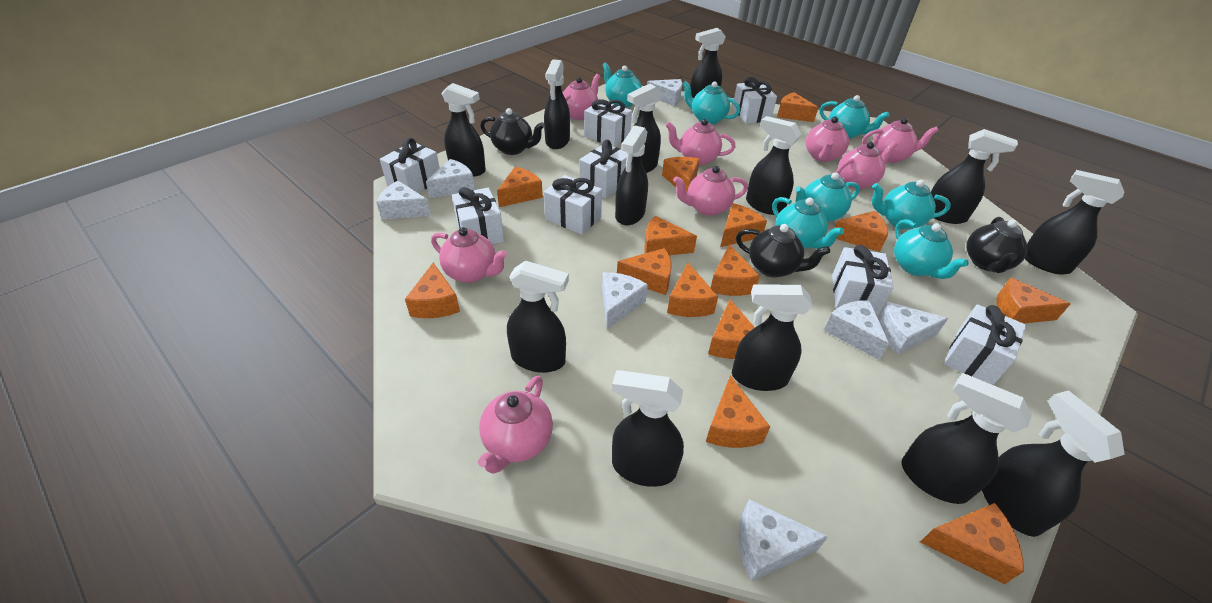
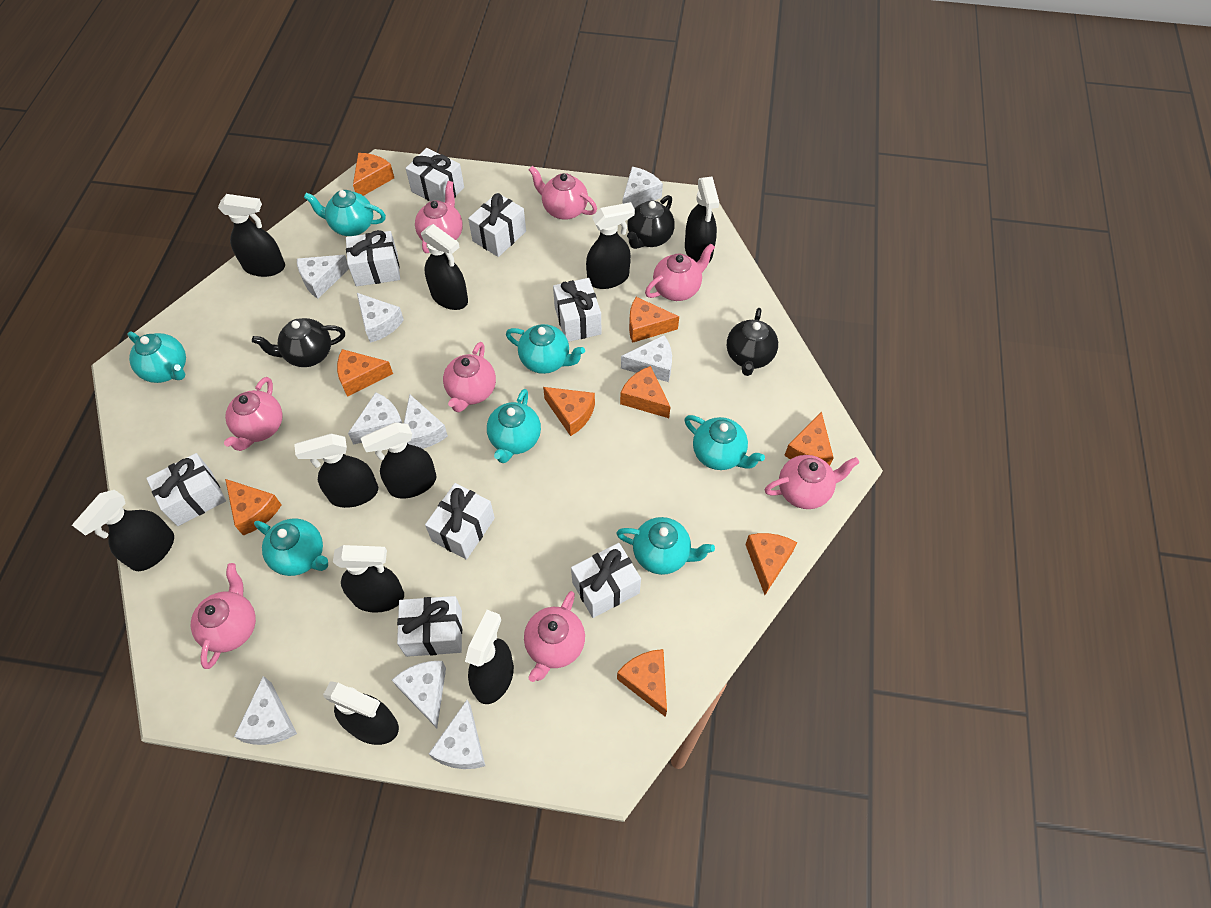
black spray bottle: 13 -> 10
orange cheese: 14 -> 9
white cheese: 7 -> 9

